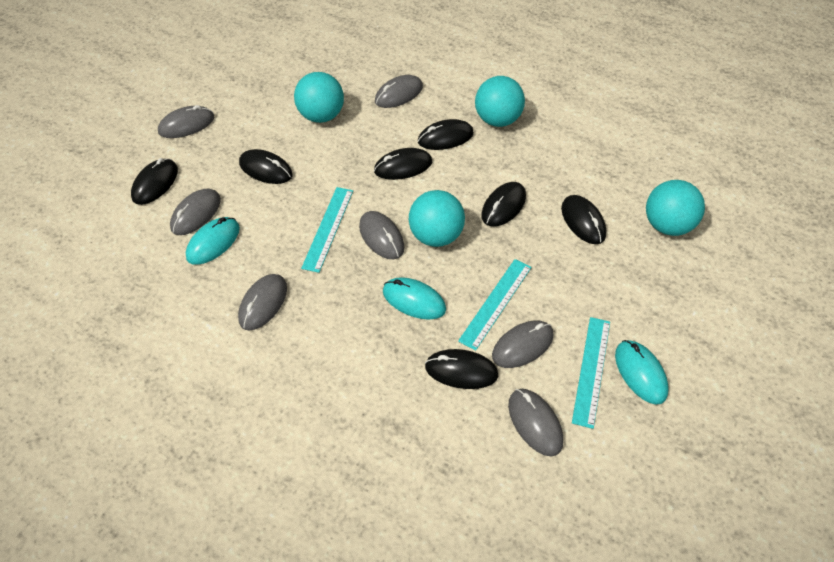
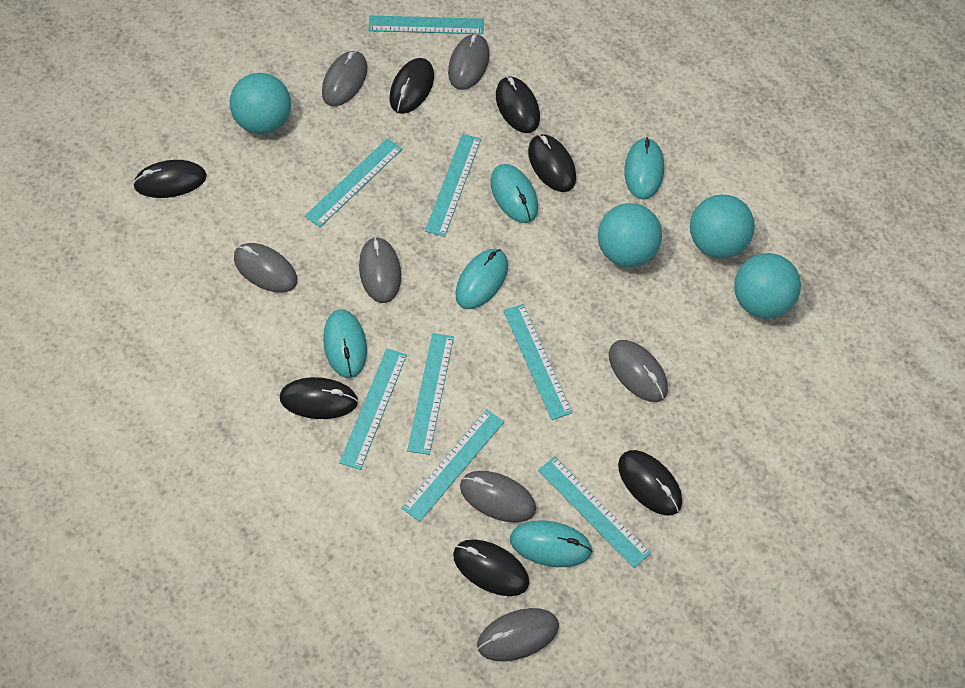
turquoise mouse: 3 -> 5
turquoise ruler: 3 -> 8

